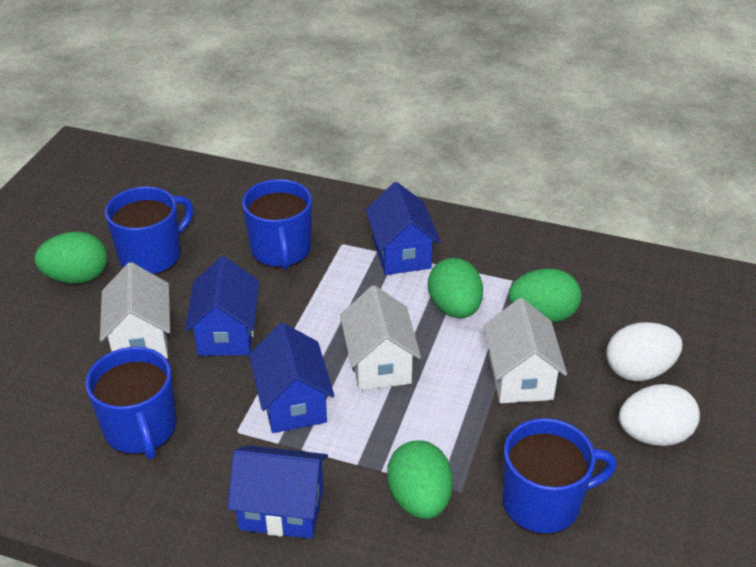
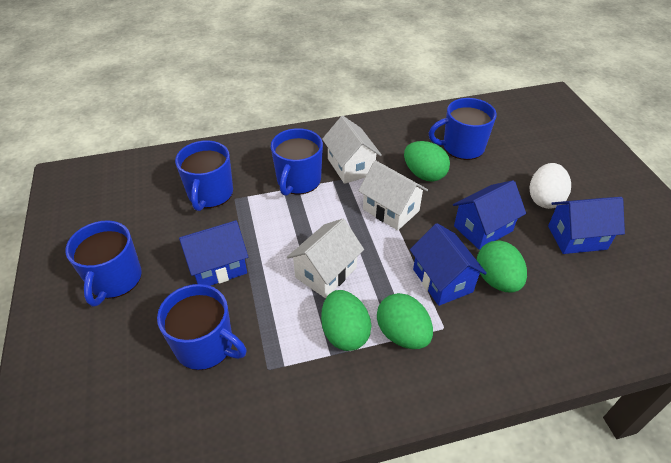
blue mug: 4 -> 5
white egg: 2 -> 1

